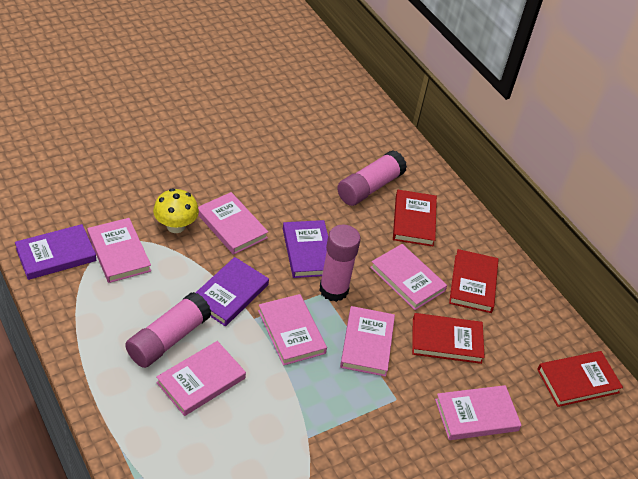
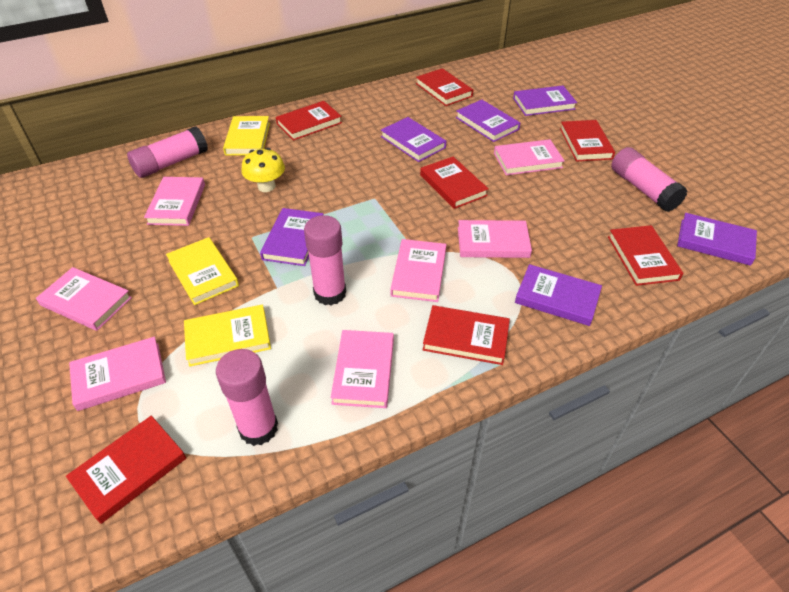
pink glue stick: 3 -> 4
purple book: 3 -> 6
red book: 4 -> 7
yellow book: 0 -> 3

